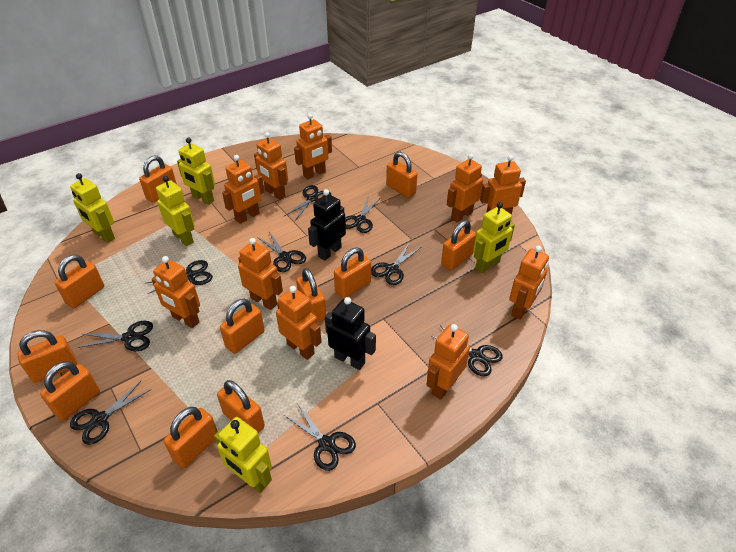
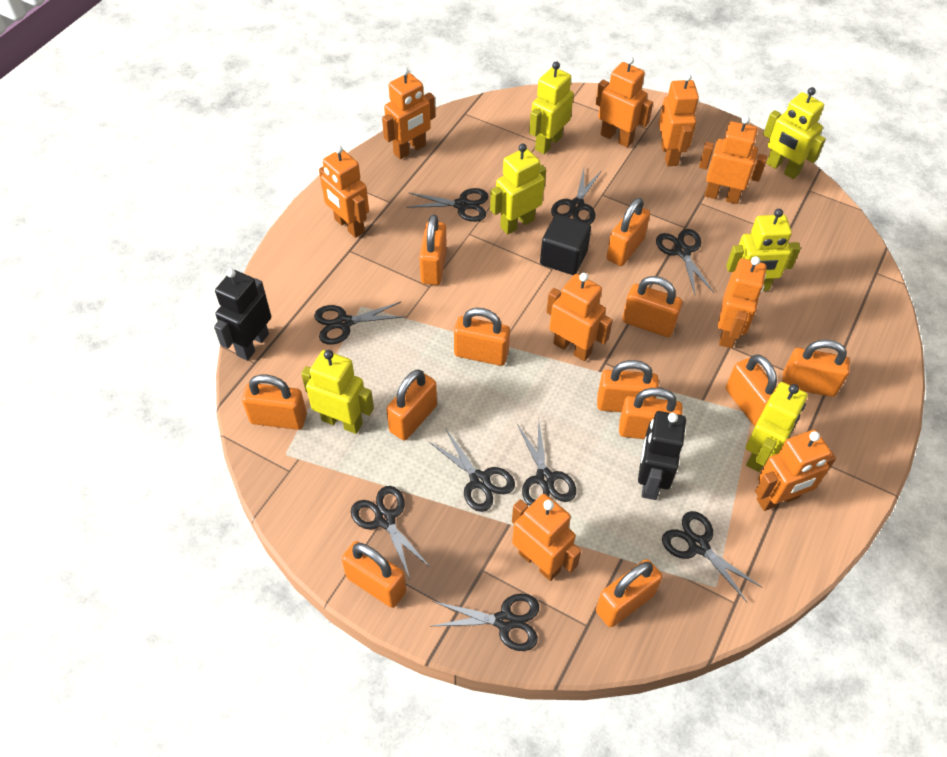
black cube: 0 -> 1
orange padlock: 11 -> 12
orange robot: 10 -> 9
yellow robot: 5 -> 6

